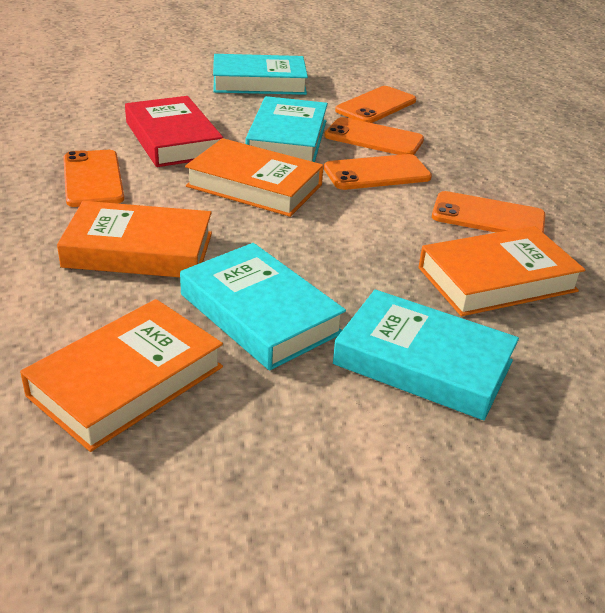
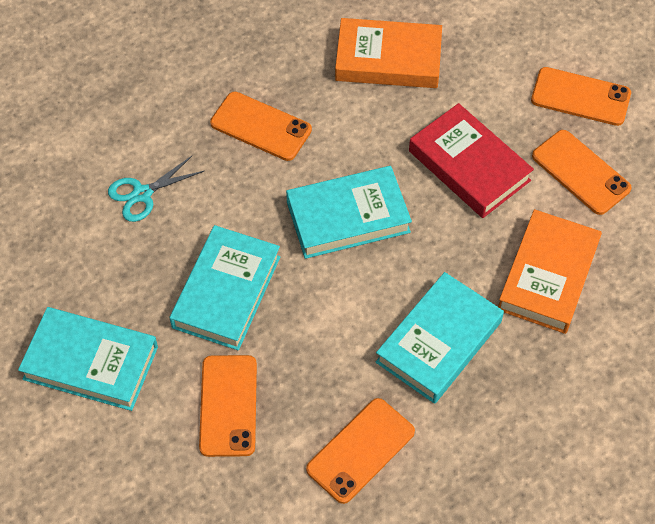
orange book: 4 -> 2
turquoise scissors: 0 -> 1

